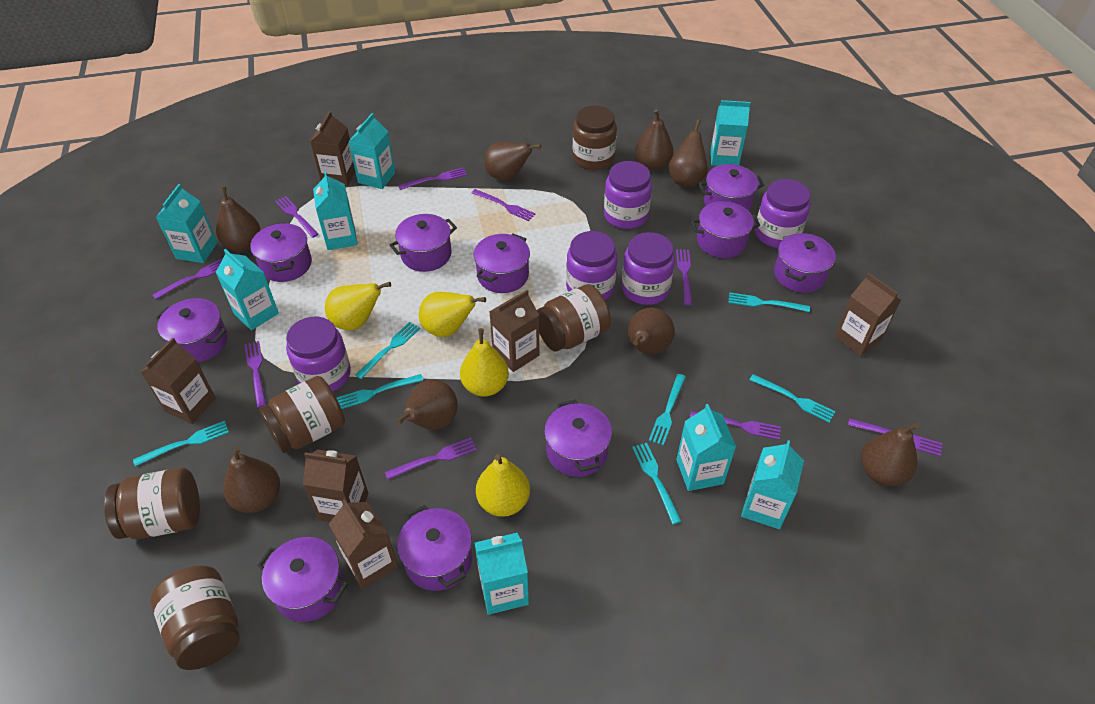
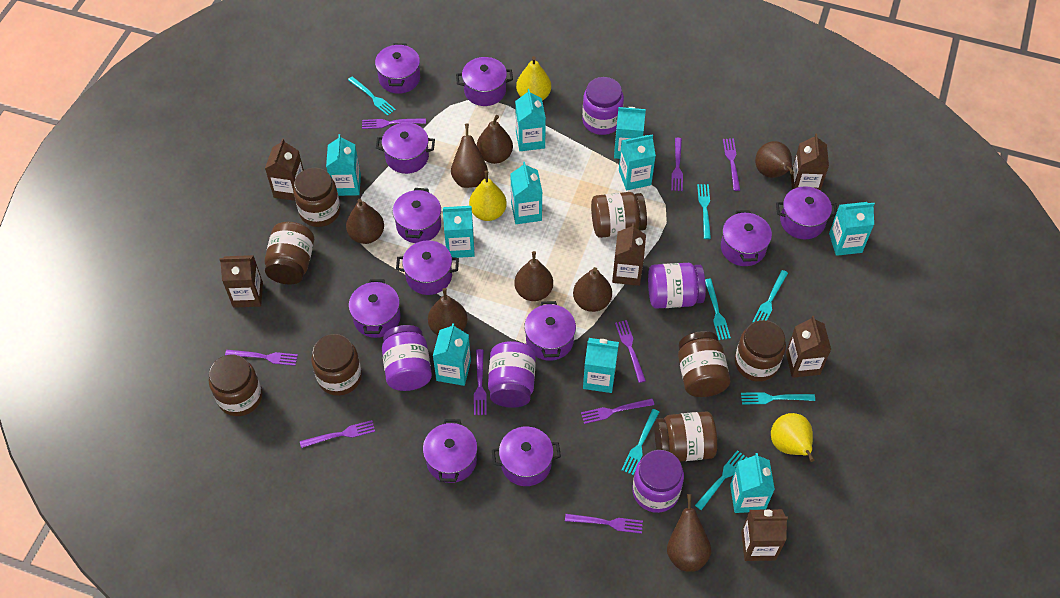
brown jar: 5 -> 8
purple pot: 10 -> 11
turquoise carton: 8 -> 10
yellow pear: 4 -> 3

